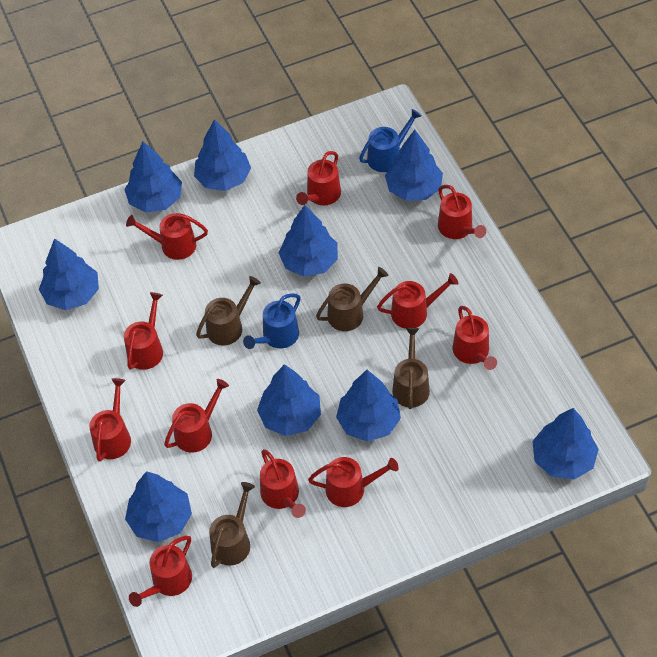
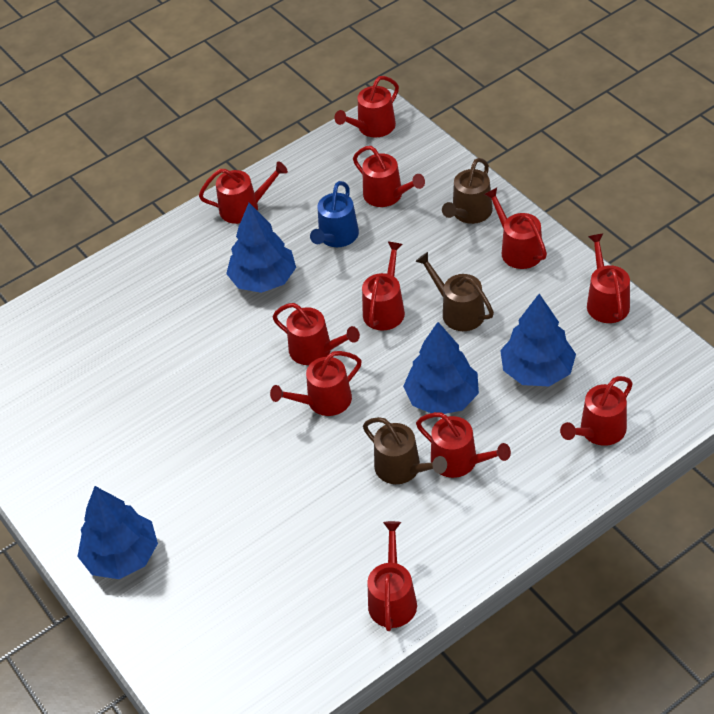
blue tree: 9 -> 4
blue watering can: 2 -> 1
brown watering can: 4 -> 3

